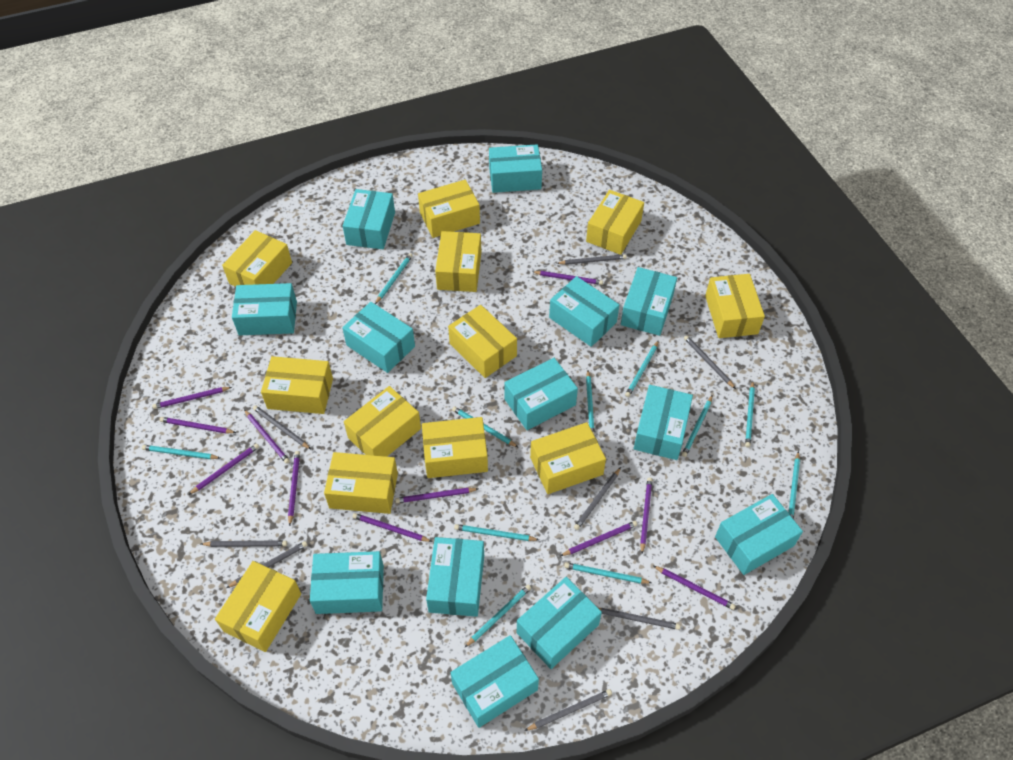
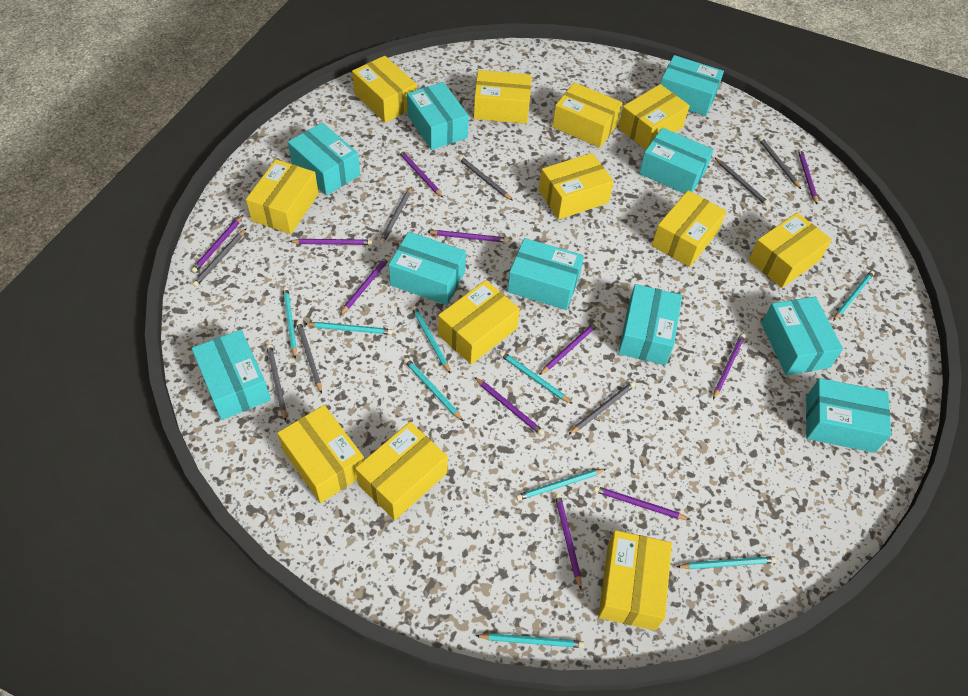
turquoise box: 13 -> 10
turquoise pencil: 11 -> 9

